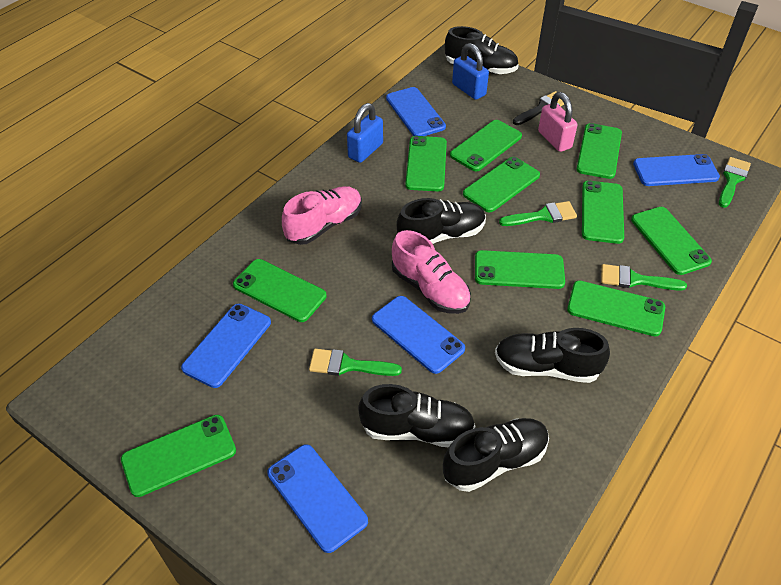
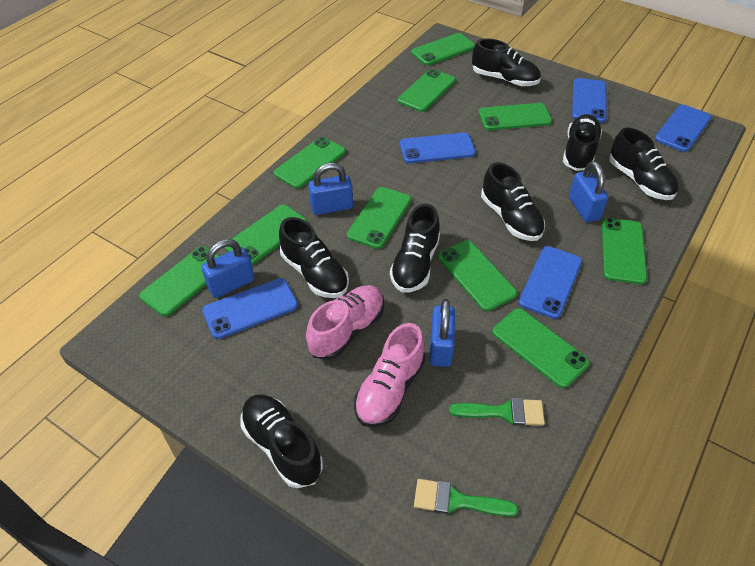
black brush: 1 -> 0
black shoe: 5 -> 7
blue padlock: 2 -> 4
green brush: 4 -> 2
pink padlock: 1 -> 0

